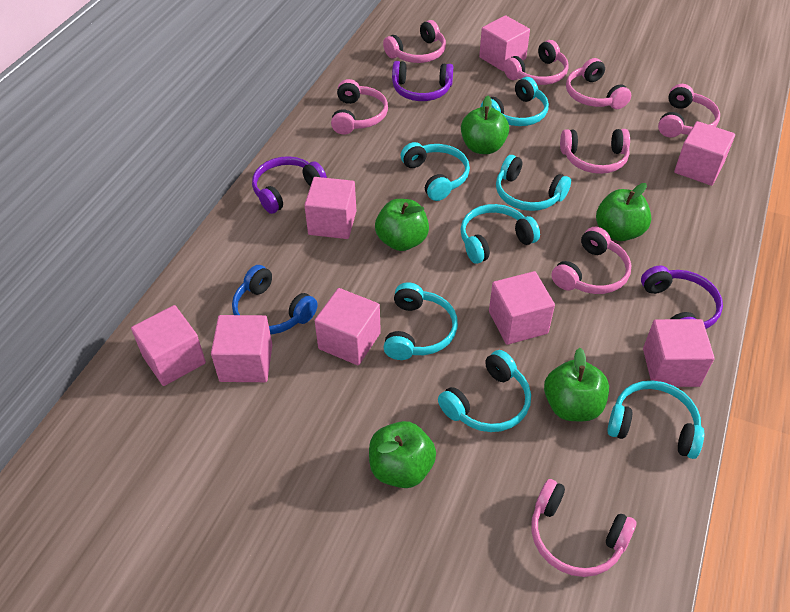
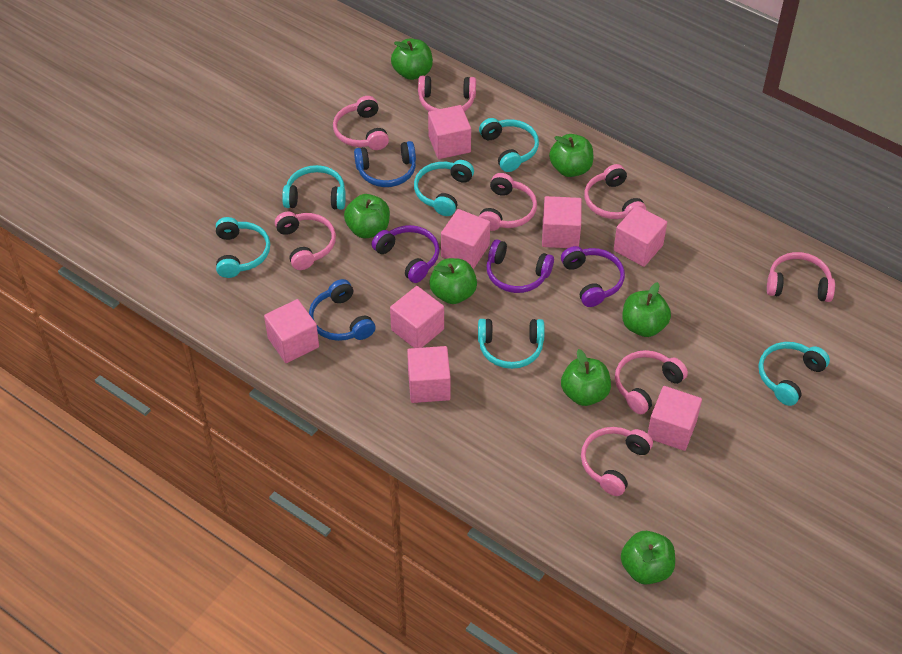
blue headphones: 1 -> 2
green apple: 5 -> 7
turquoise headphones: 7 -> 6

